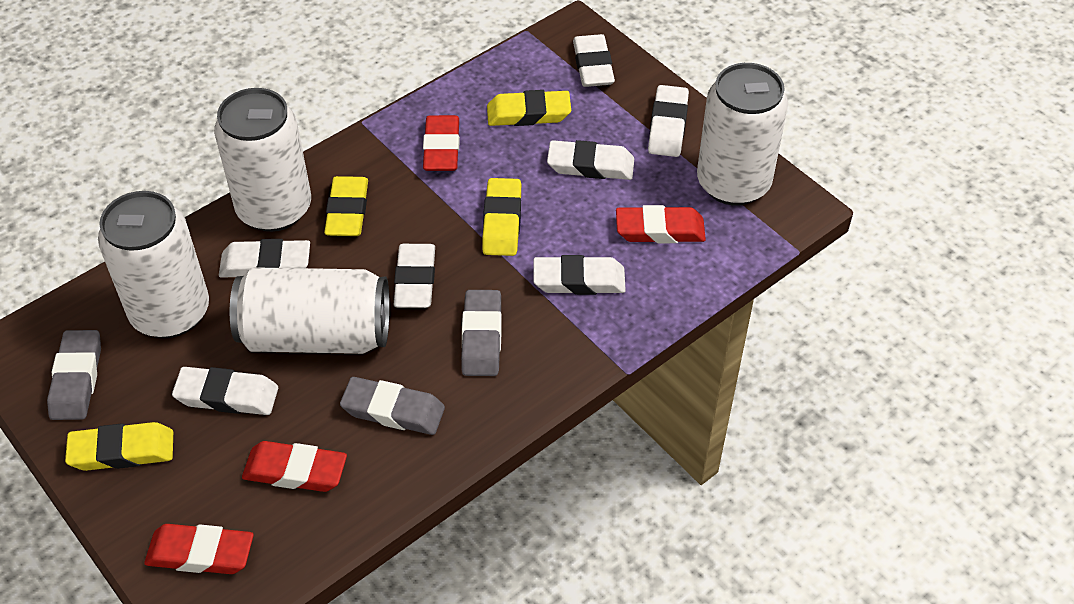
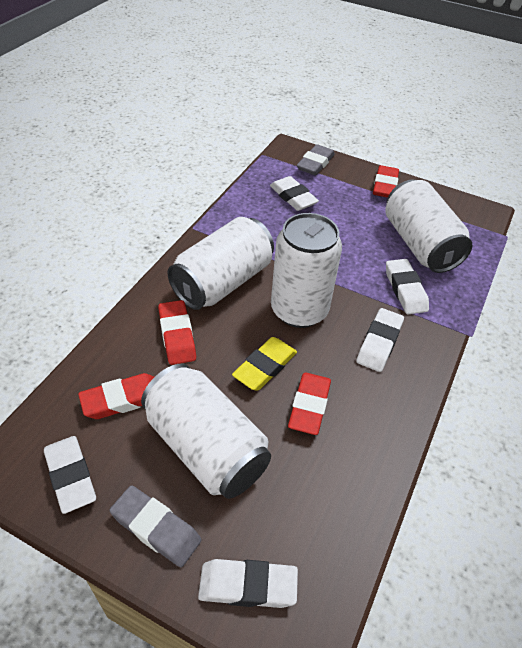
grey eraser: 3 -> 2
white eraser: 7 -> 5
yellow eraser: 4 -> 1

